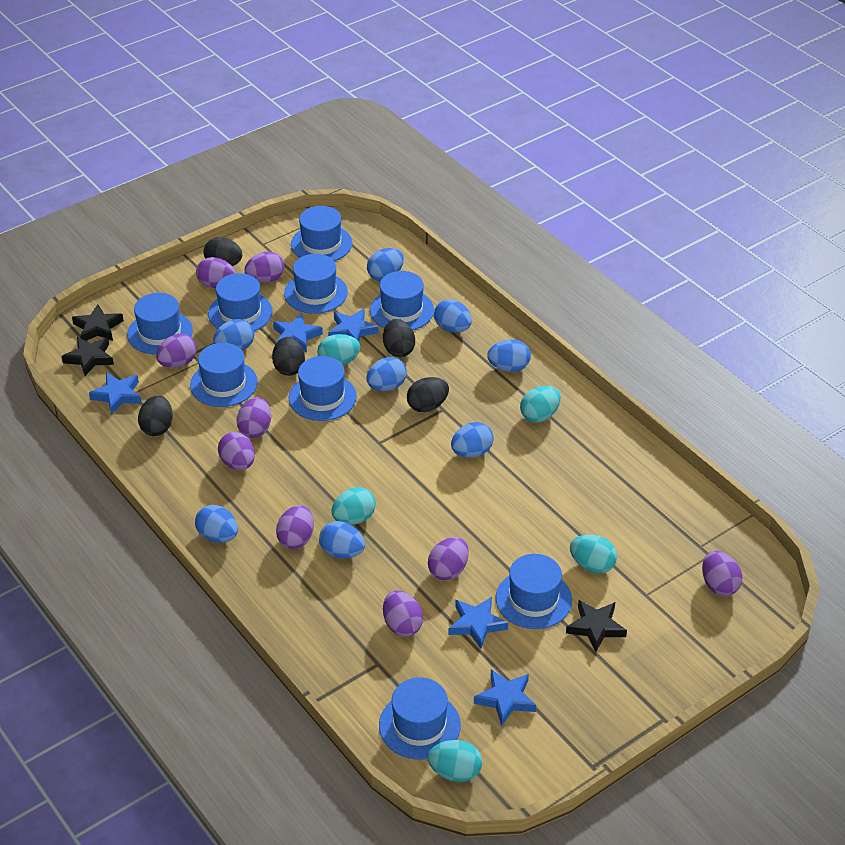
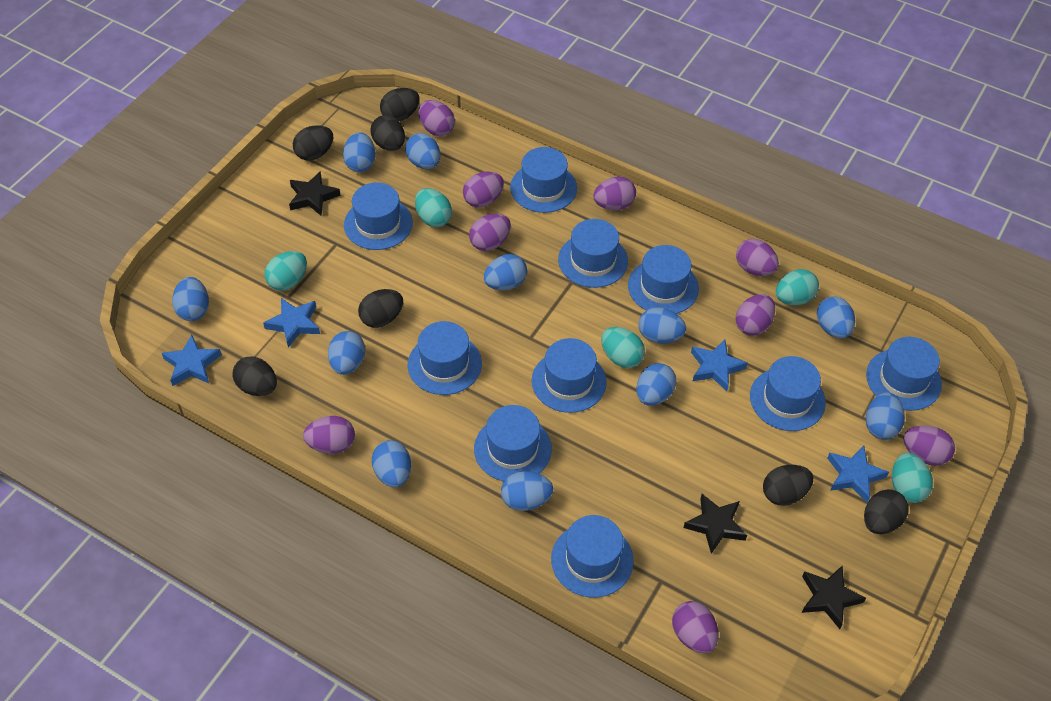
black egg: 5 -> 7
blue egg: 8 -> 11
blue hat: 9 -> 10
blue star: 5 -> 4

